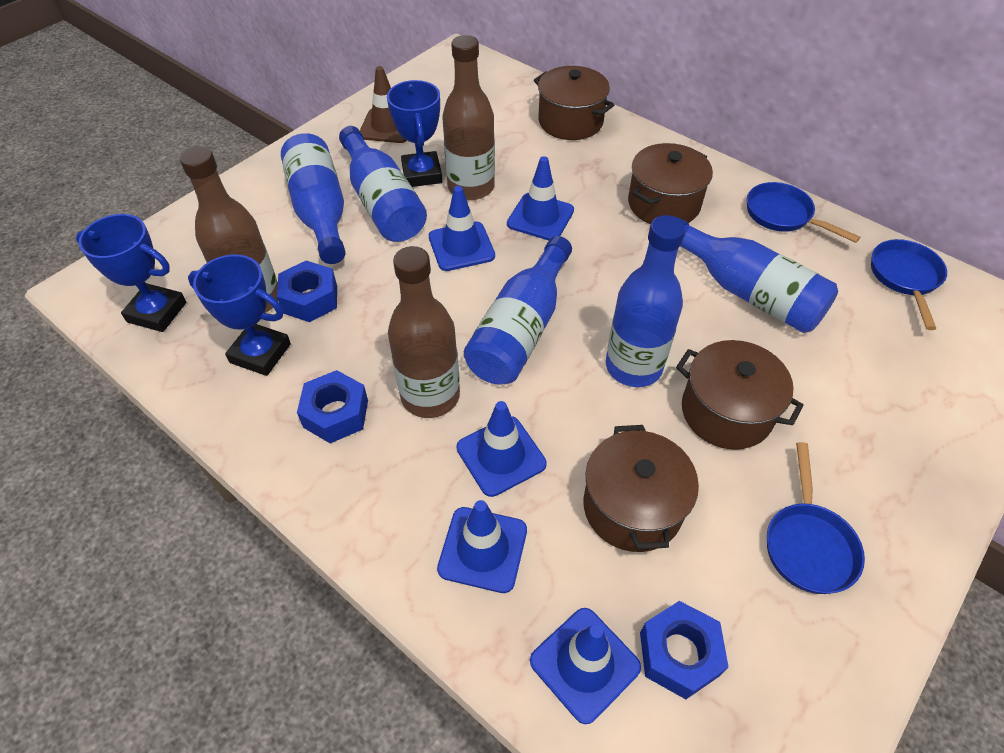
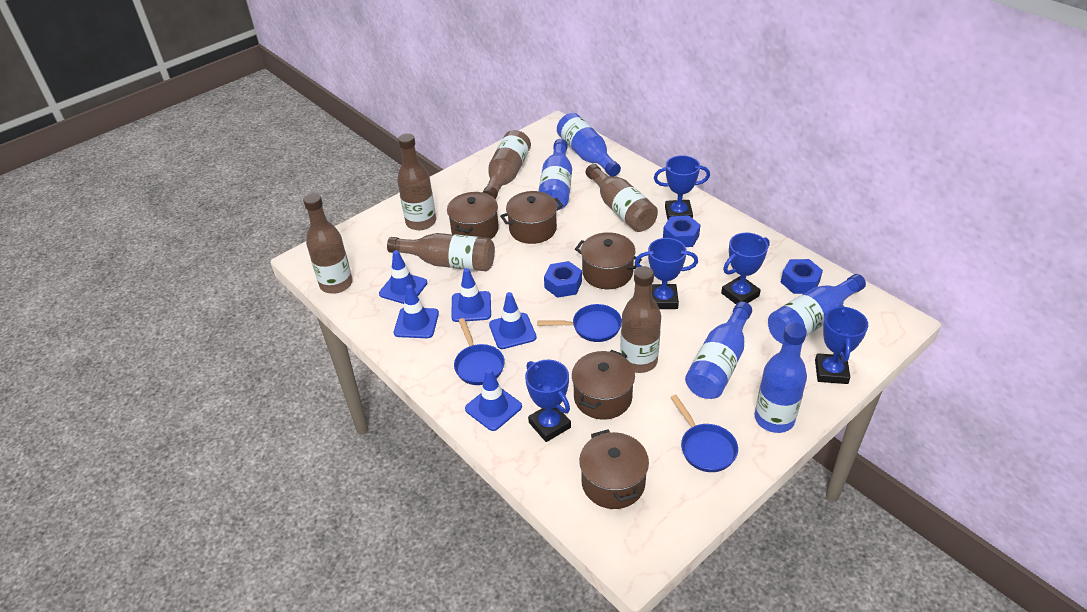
blue trophy: 3 -> 5
brown bottle: 3 -> 6
brown pot: 4 -> 5
brown traffic cone: 1 -> 0

